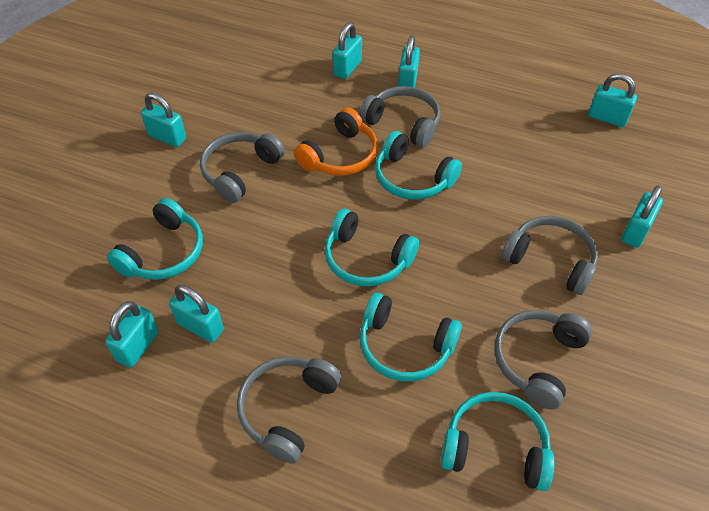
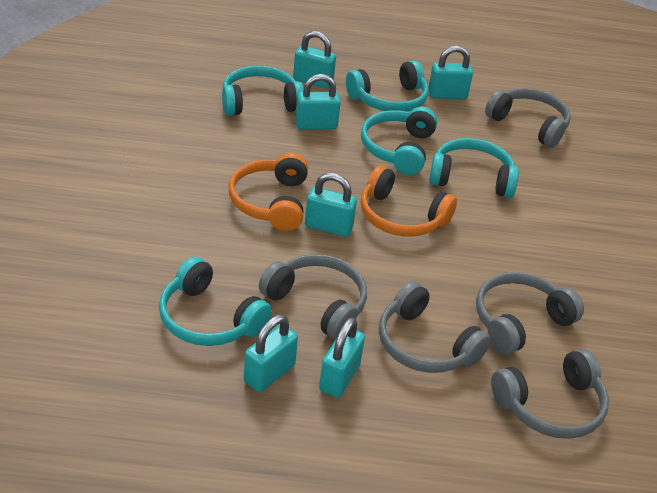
orange headphones: 1 -> 2
turquoise padlock: 7 -> 6

